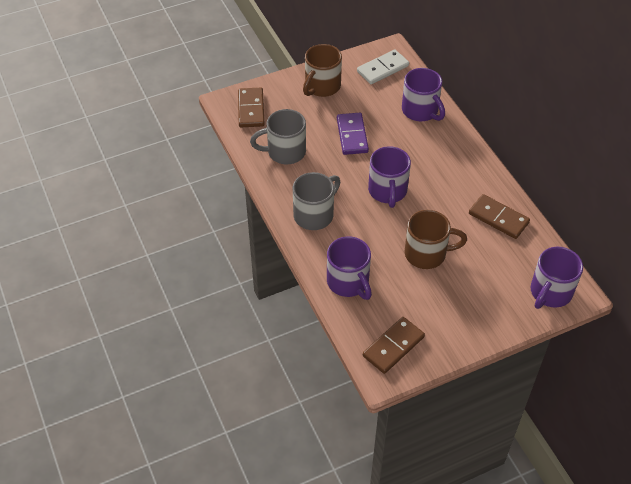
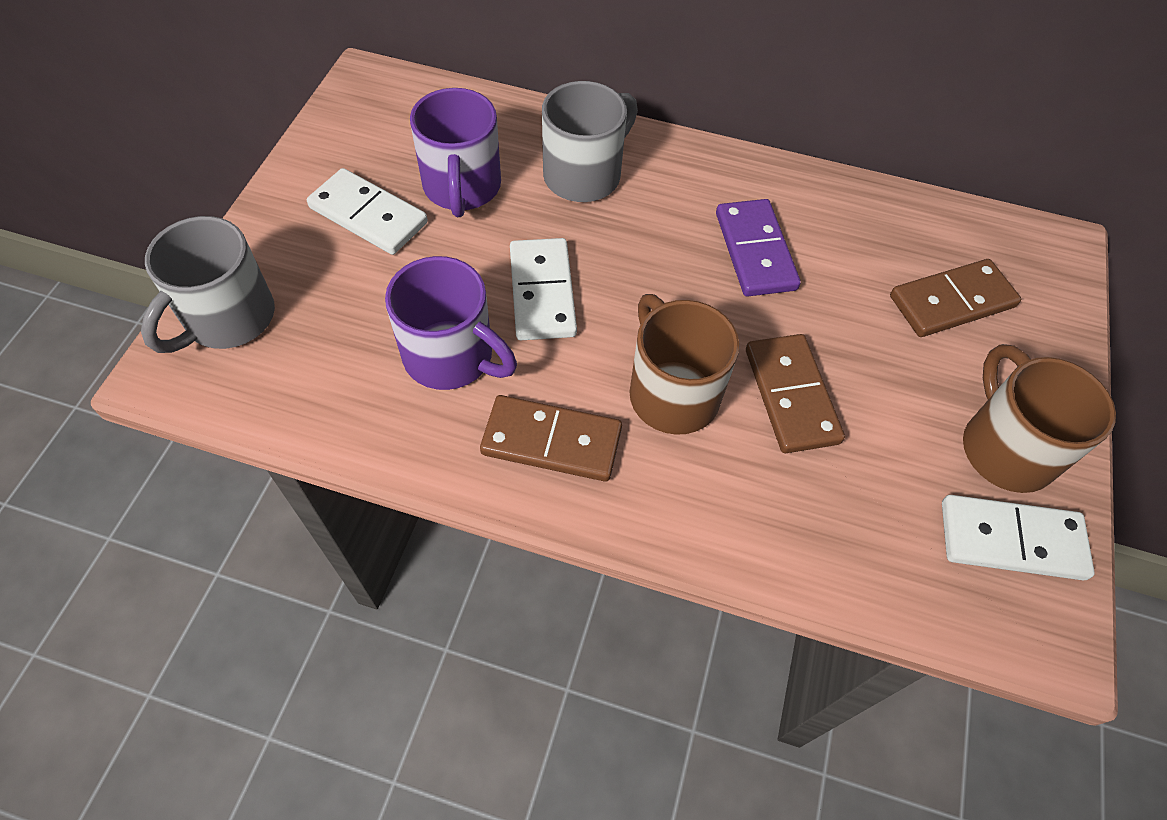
purple mug: 4 -> 2
white domino: 1 -> 3

